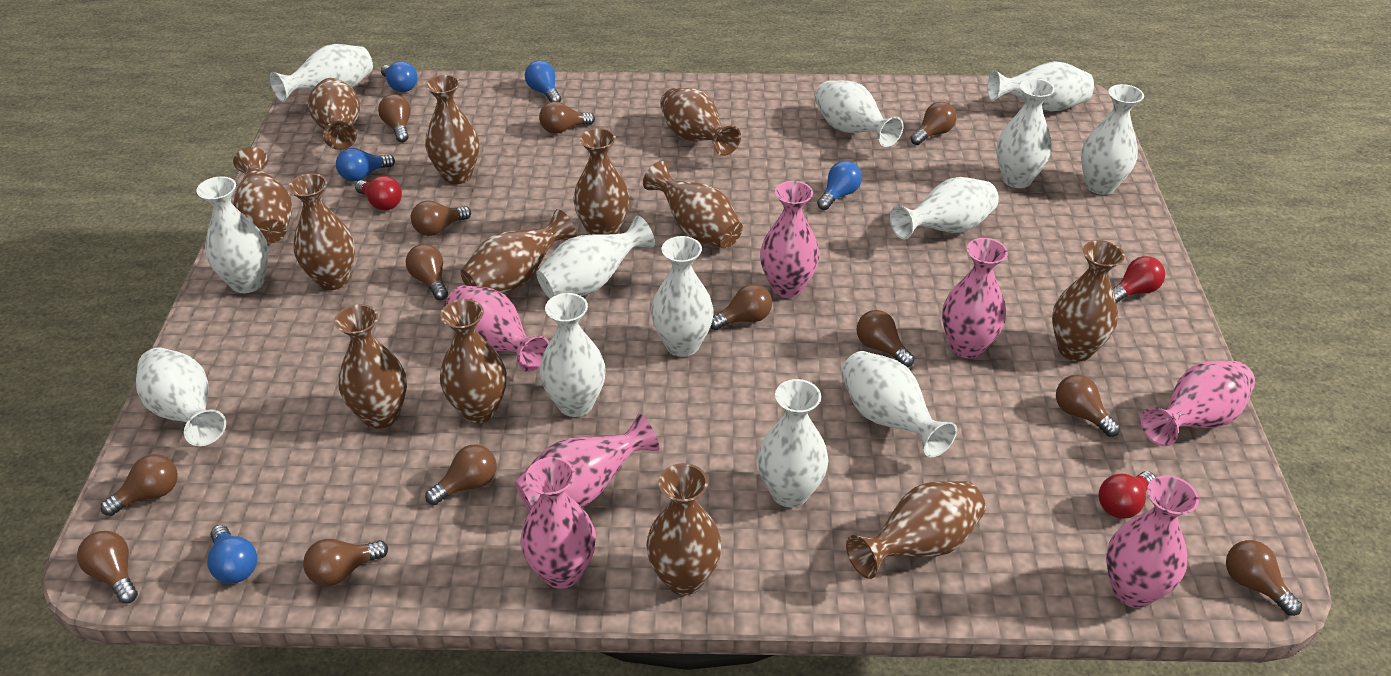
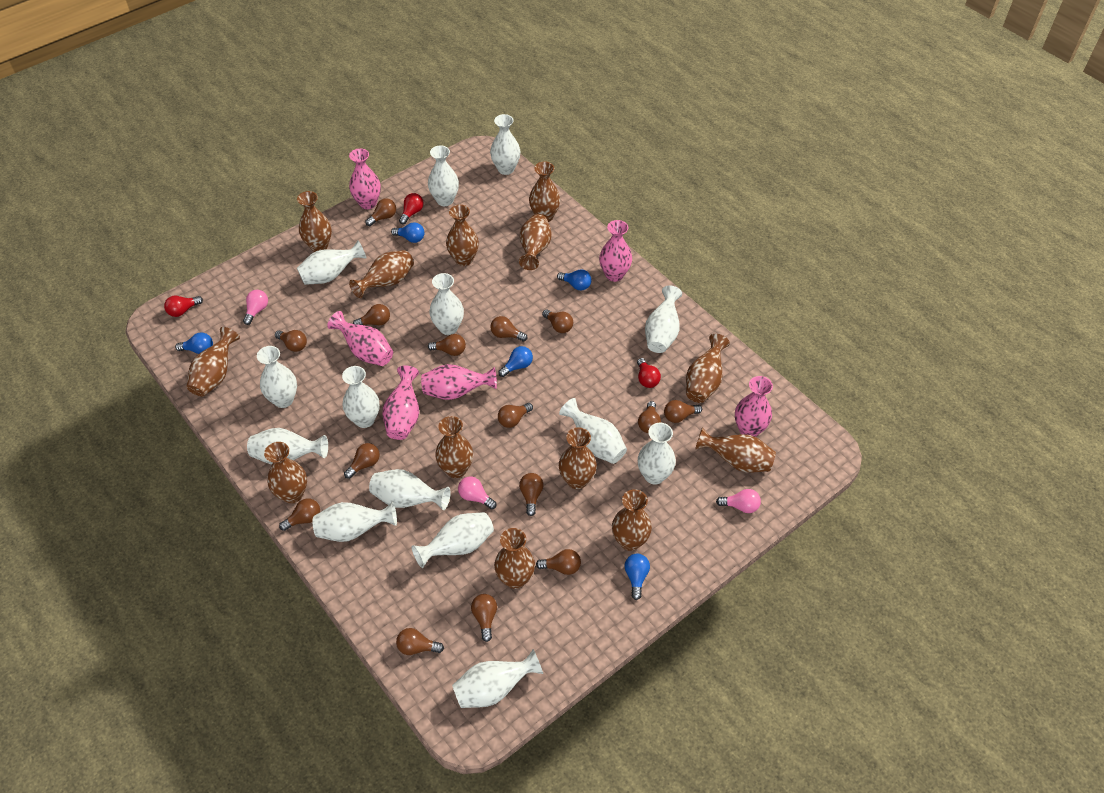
brown light bulb: 13 -> 15
pink light bulb: 0 -> 3
pink vase: 7 -> 6
white vase: 13 -> 14

